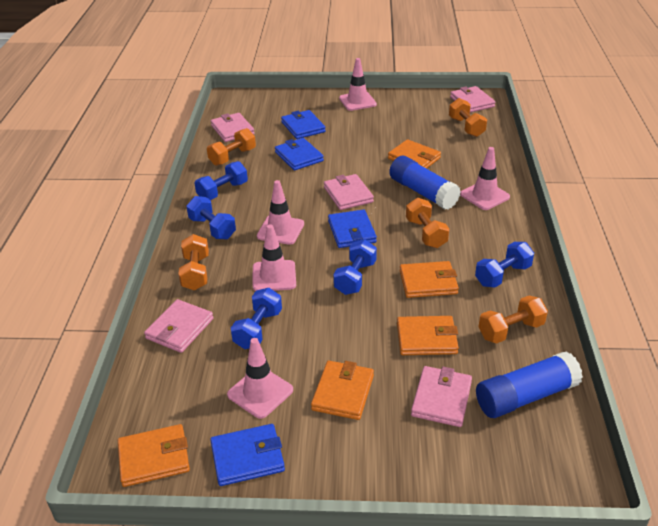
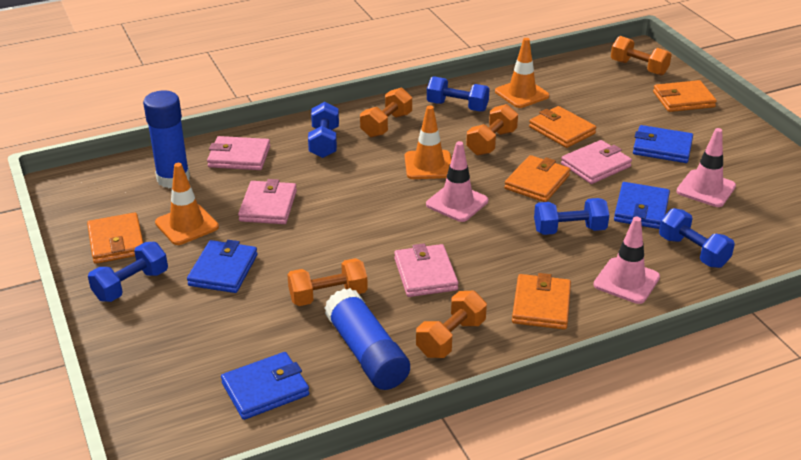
orange traffic cone: 0 -> 3
pink traffic cone: 5 -> 3
pink wallet: 5 -> 4

